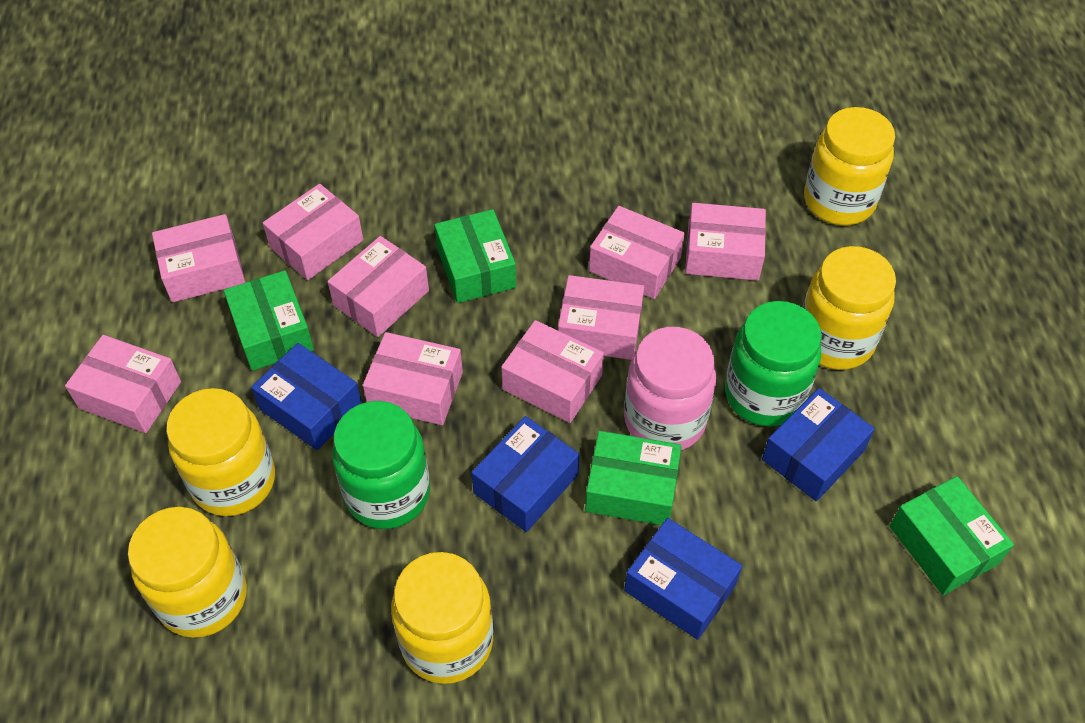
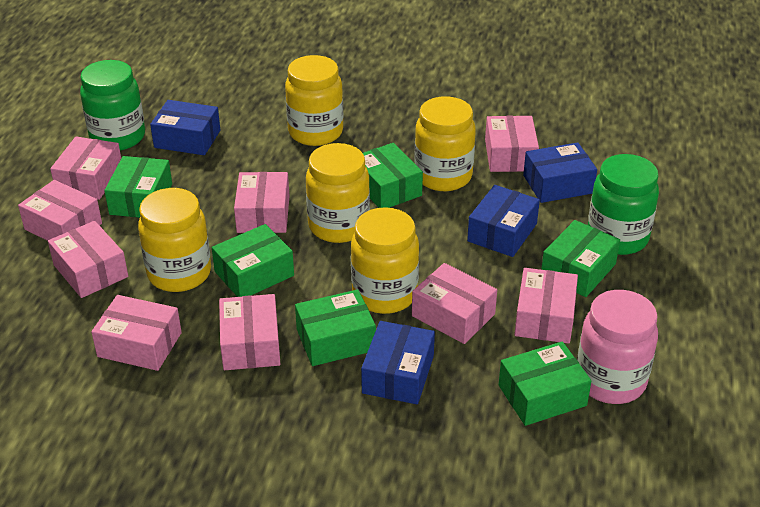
green box: 4 -> 6

